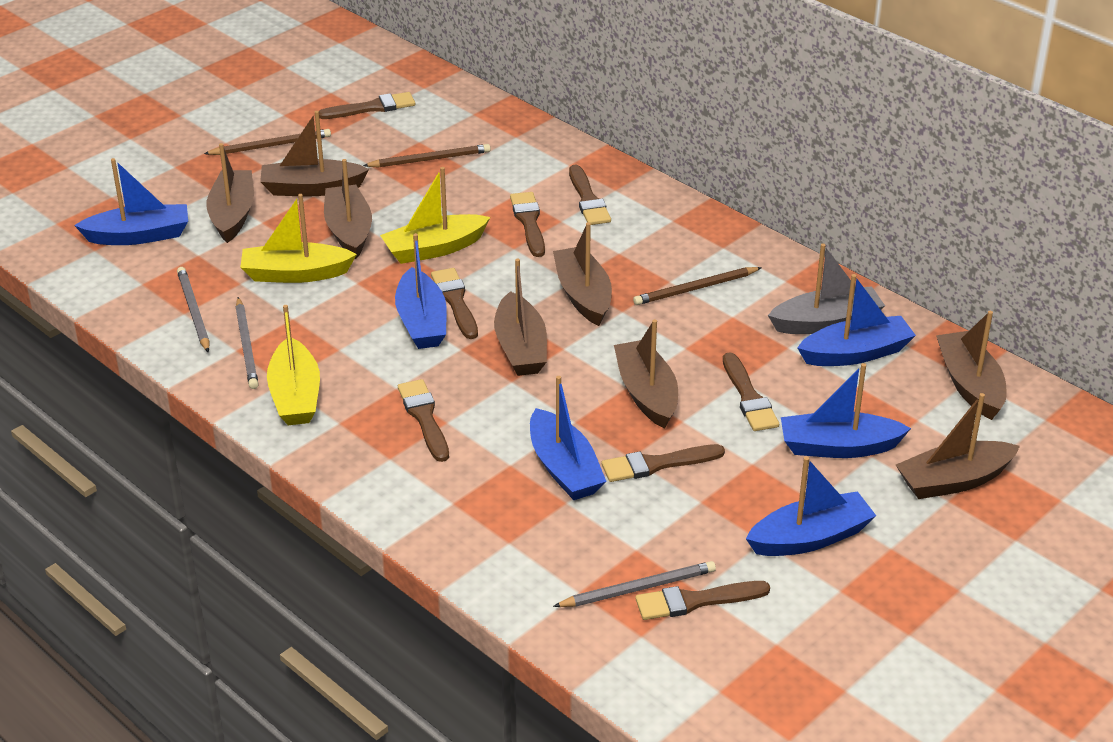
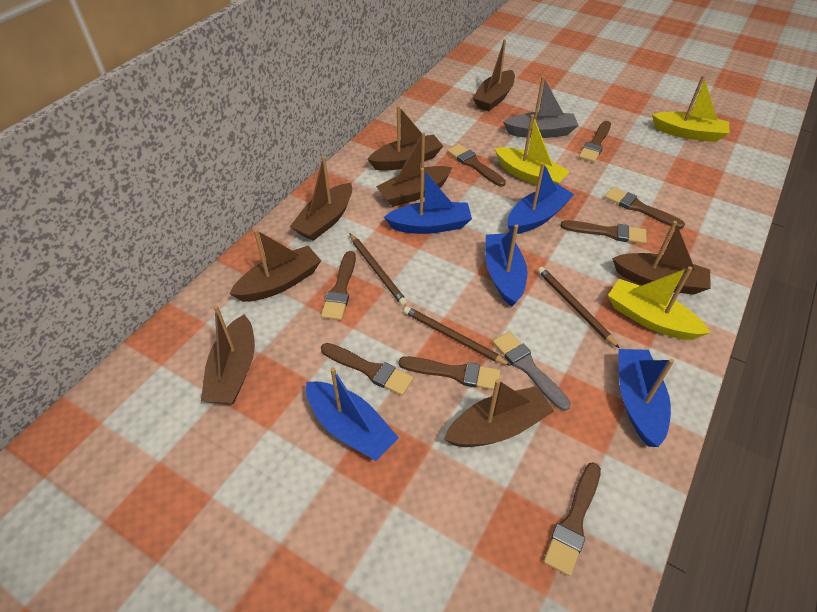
blue boat: 6 -> 5
grey brush: 0 -> 1
grey pencil: 3 -> 0

